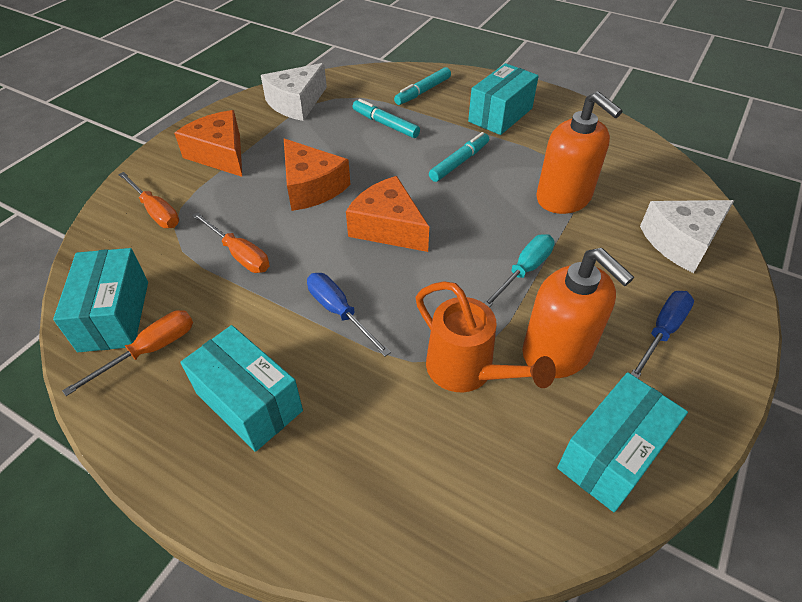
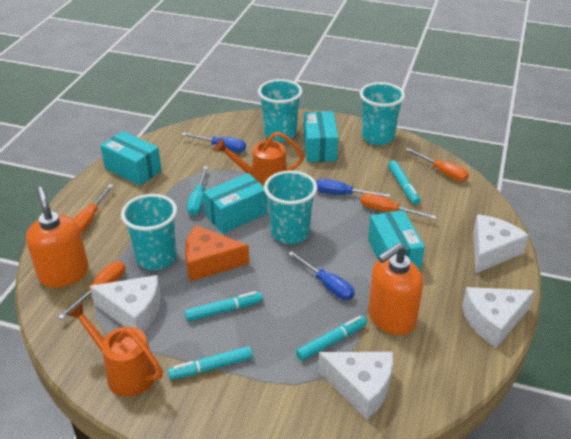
blue screwdriver: 2 -> 3
orange cheese: 3 -> 1
orange screwdriver: 3 -> 4
orange watering can: 1 -> 2
turquoise cup: 0 -> 4
turquoise marker: 3 -> 4
white cheese: 2 -> 4

